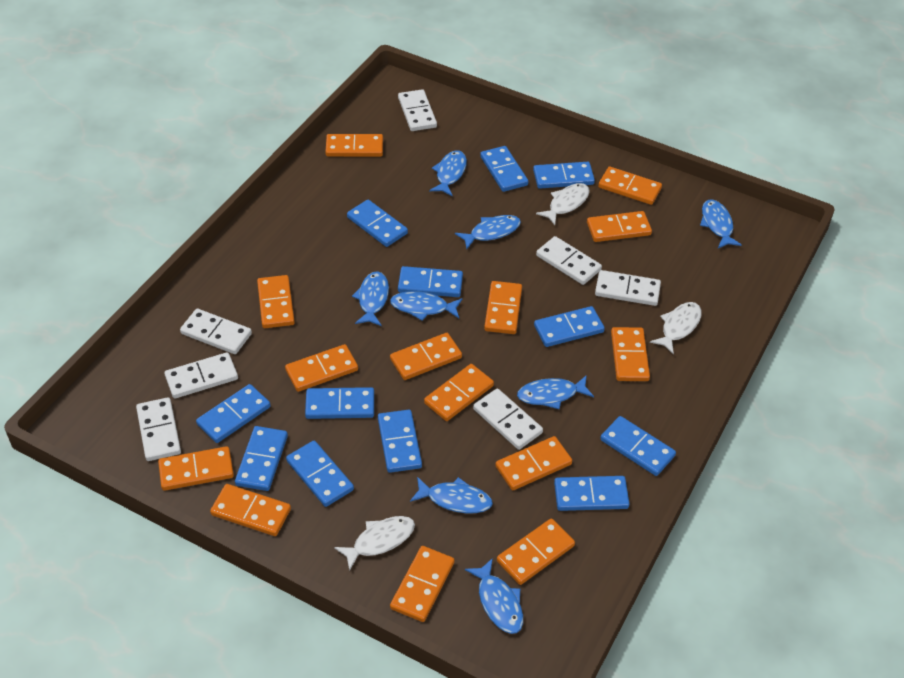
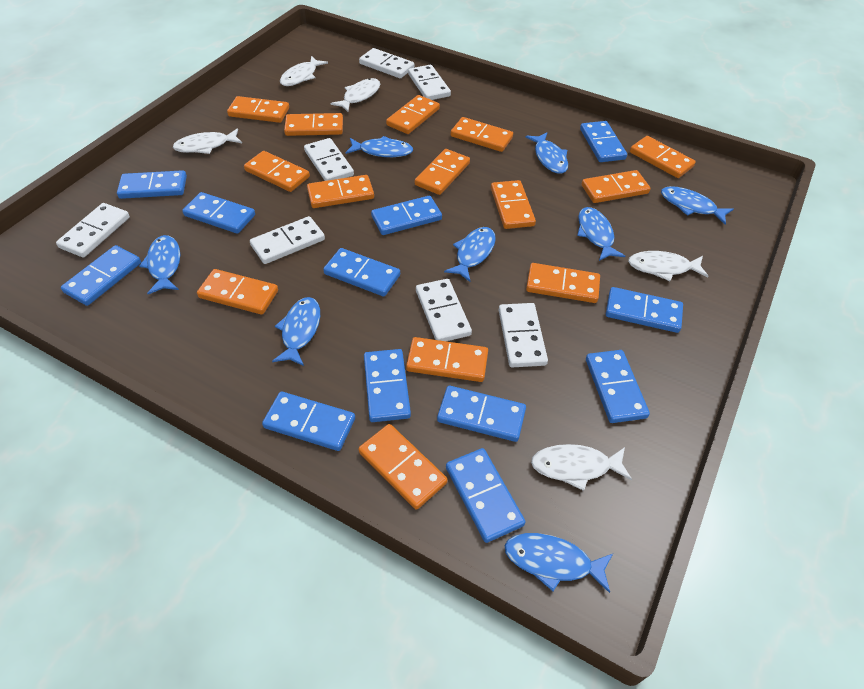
white fish: 3 -> 5

